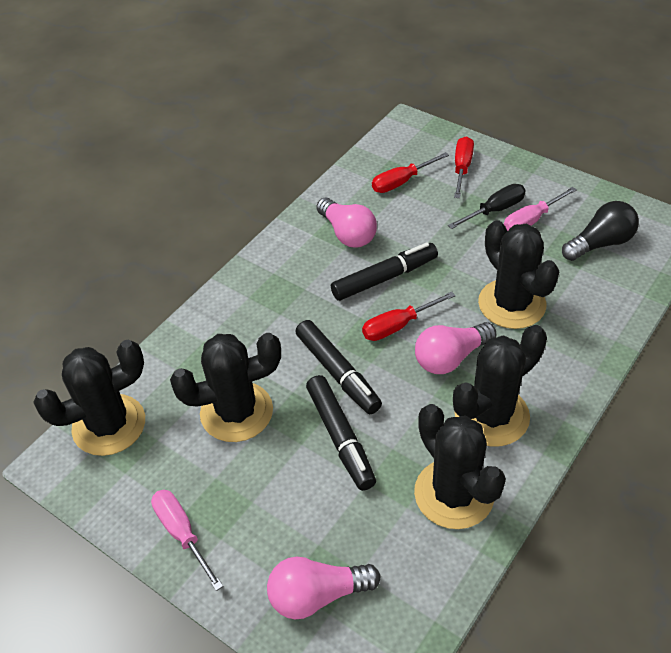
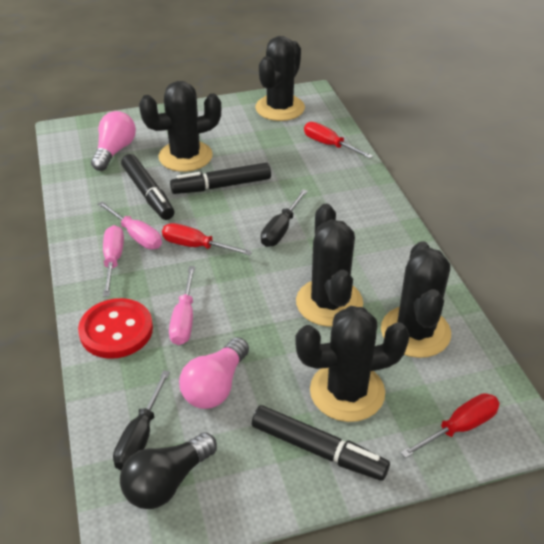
black screwdriver: 1 -> 2
pink light bulb: 3 -> 2
pink screwdriver: 2 -> 3
red button: 0 -> 1

